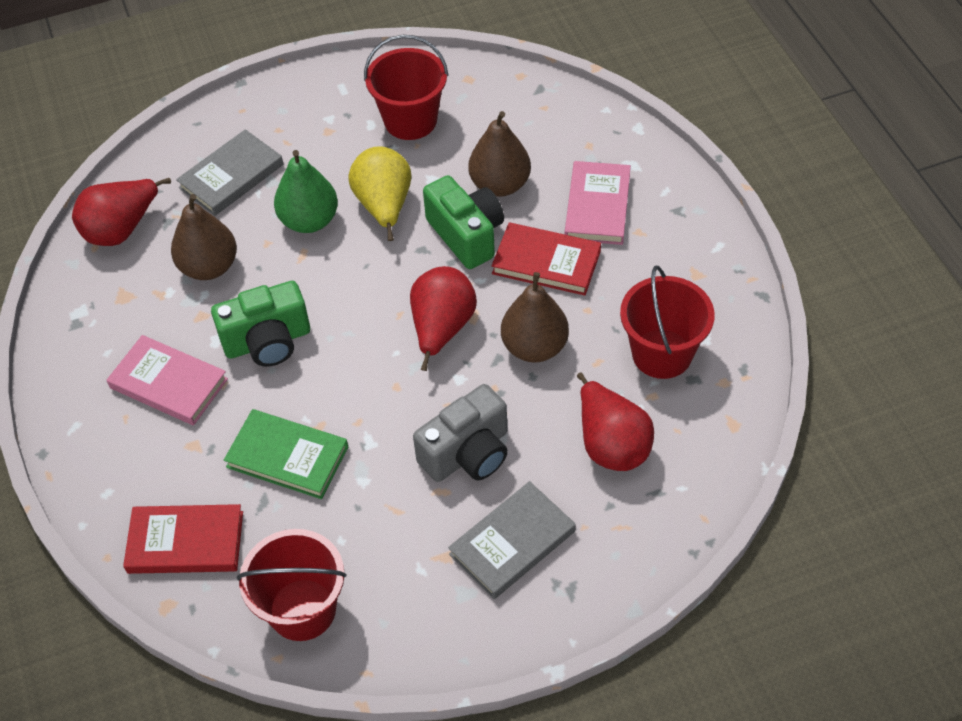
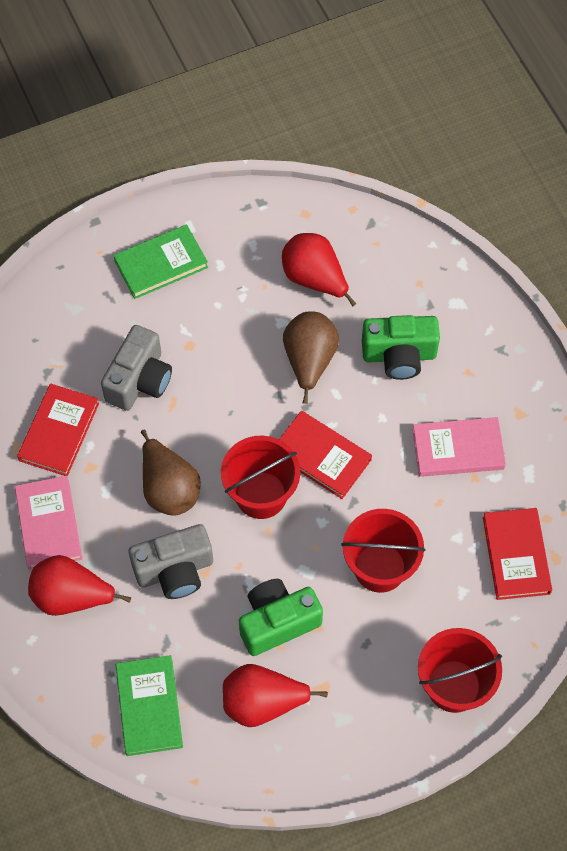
brown pear: 3 -> 2
green book: 1 -> 2
green pear: 1 -> 0
grey book: 2 -> 0
grey camera: 1 -> 2
red book: 2 -> 3
yellow pear: 1 -> 0

